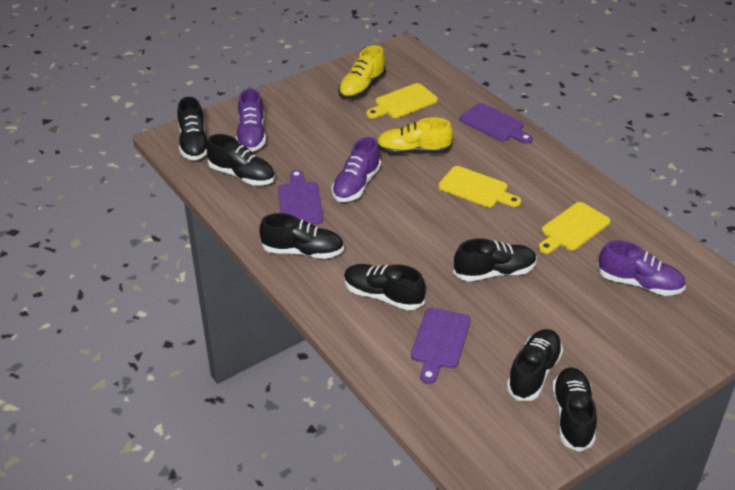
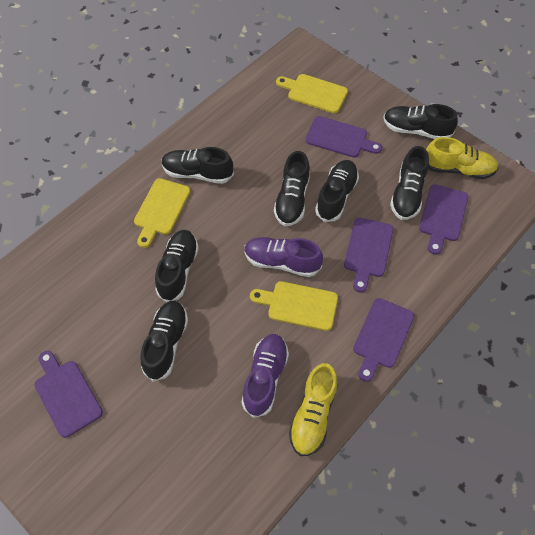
purple cutting board: 3 -> 5
purple shoe: 3 -> 2

